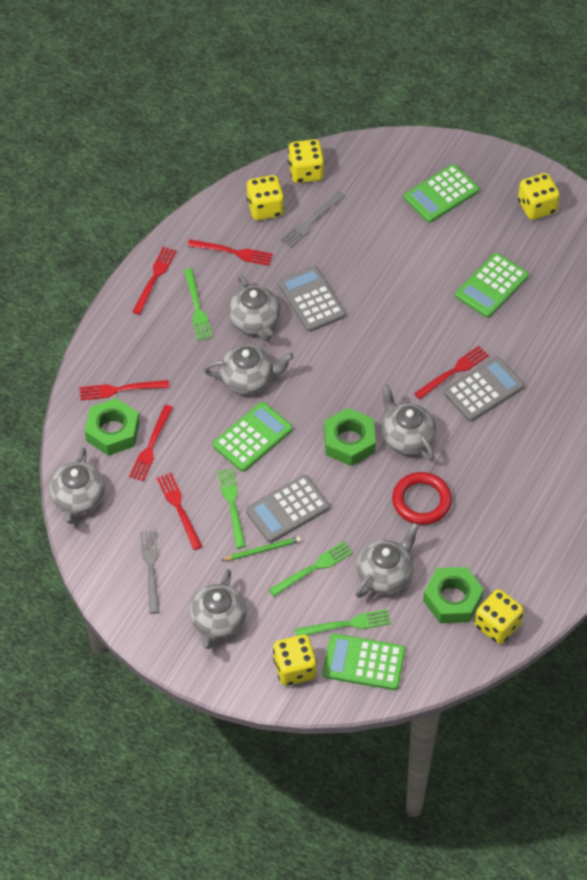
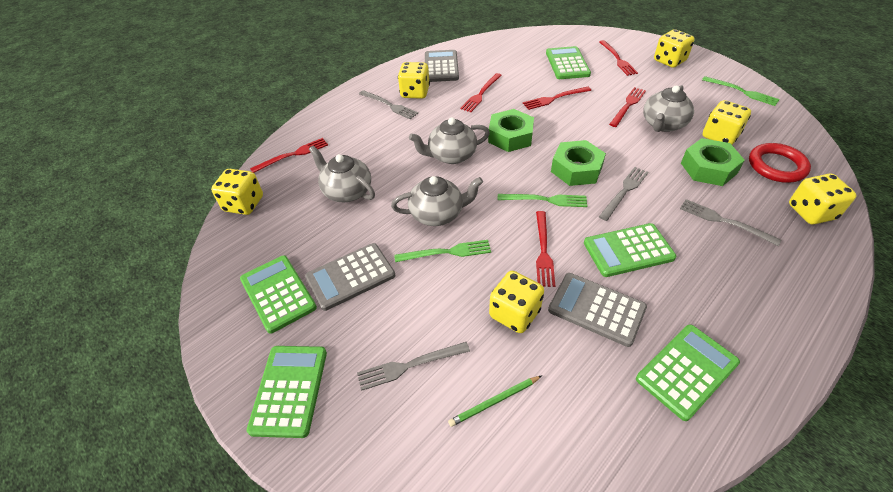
green calculator: 4 -> 5
green fork: 4 -> 3
grey fork: 2 -> 4
grey teapot: 6 -> 4
yellow dice: 5 -> 6

